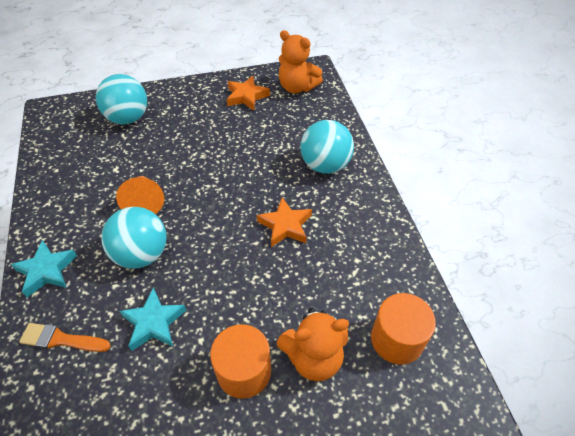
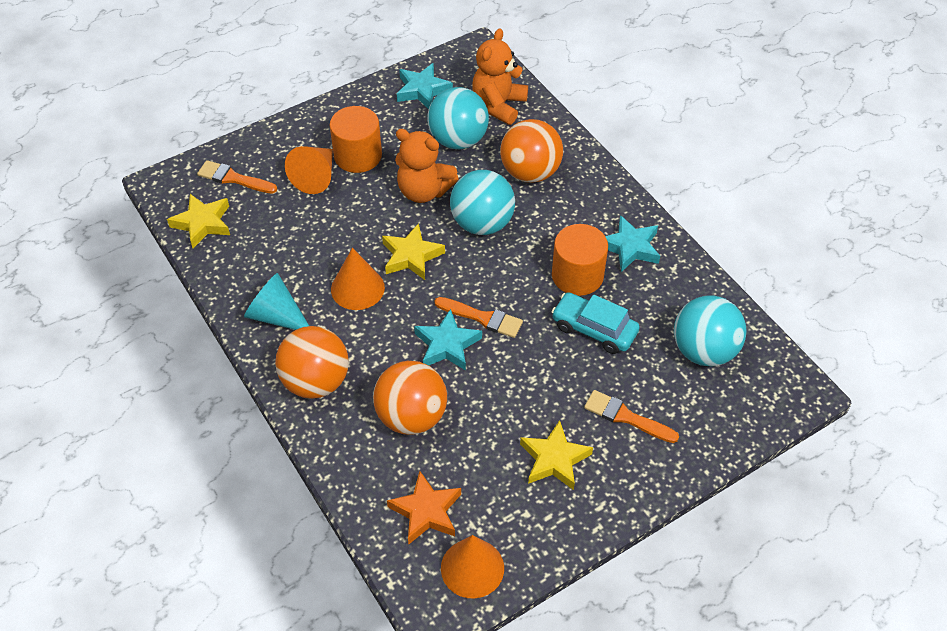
orange ball: 0 -> 3
orange brush: 1 -> 3
orange cone: 1 -> 3
orange star: 2 -> 1
turquoise car: 0 -> 1
turquoise cone: 0 -> 1
turquoise star: 2 -> 3
yellow star: 0 -> 3

